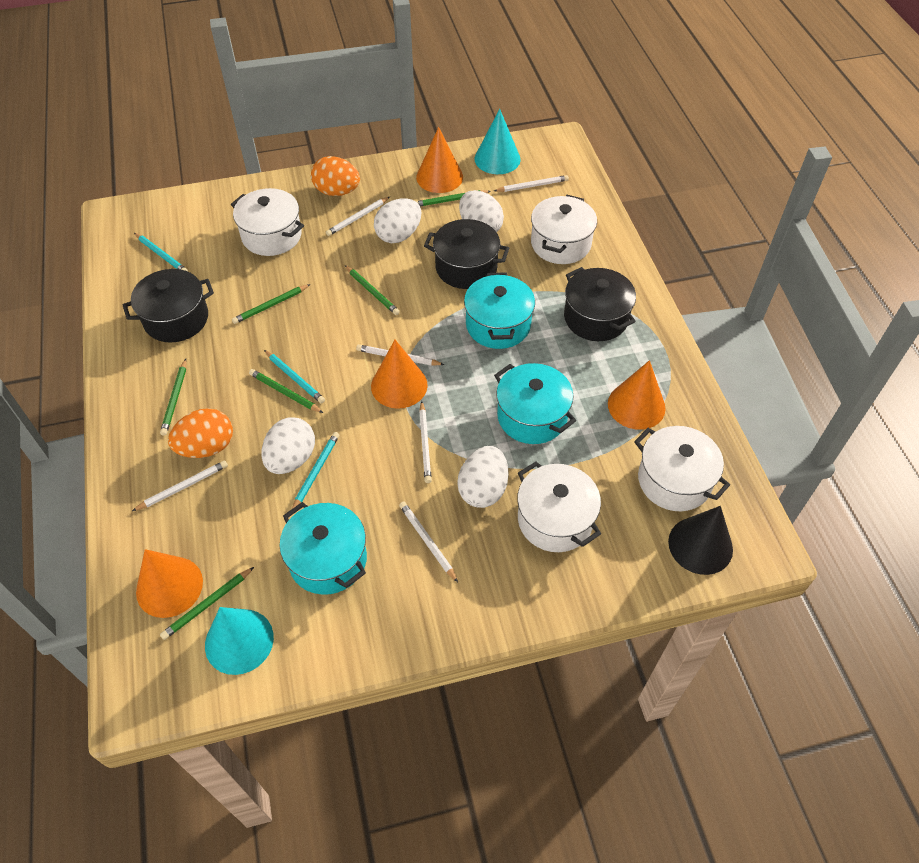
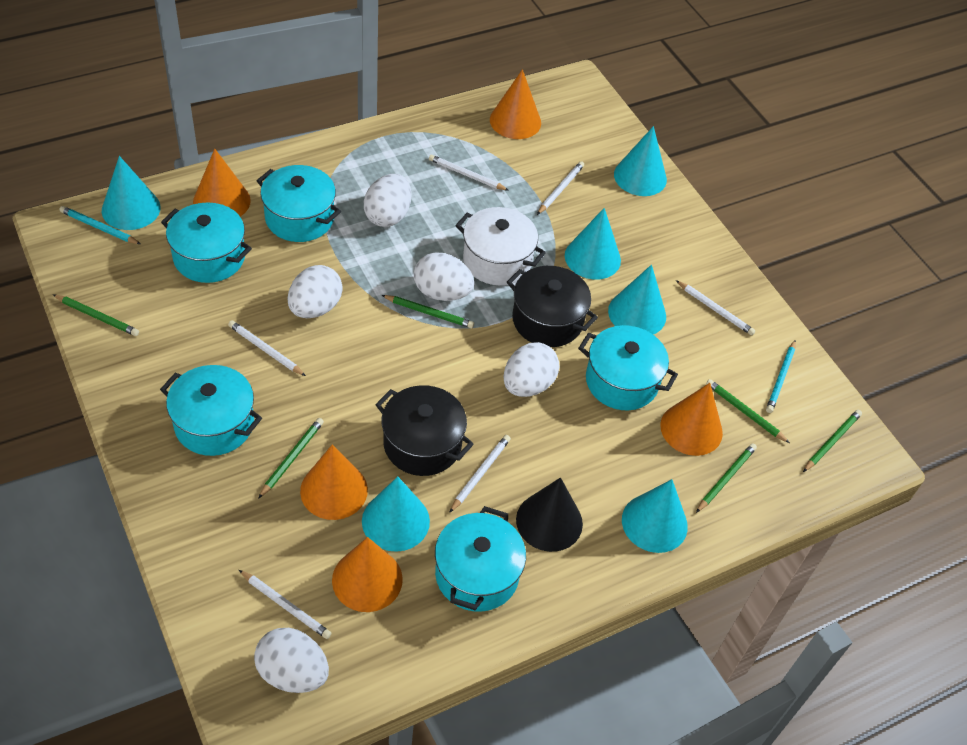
black pot: 3 -> 2
orange cone: 4 -> 5
orange egg: 2 -> 0
turquoise cone: 2 -> 6
turquoise pencil: 3 -> 2
turquoise pot: 3 -> 5
white egg: 4 -> 5
white pot: 4 -> 1

